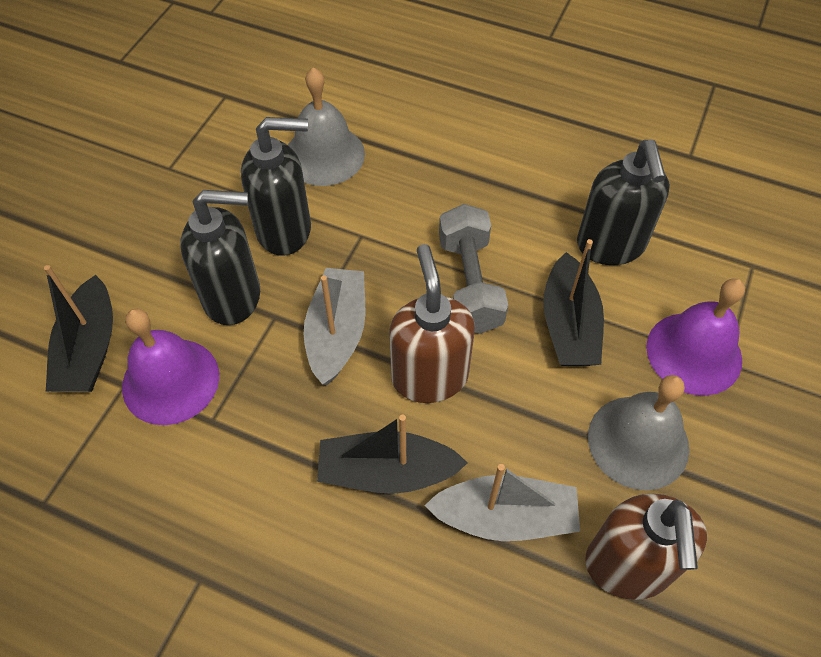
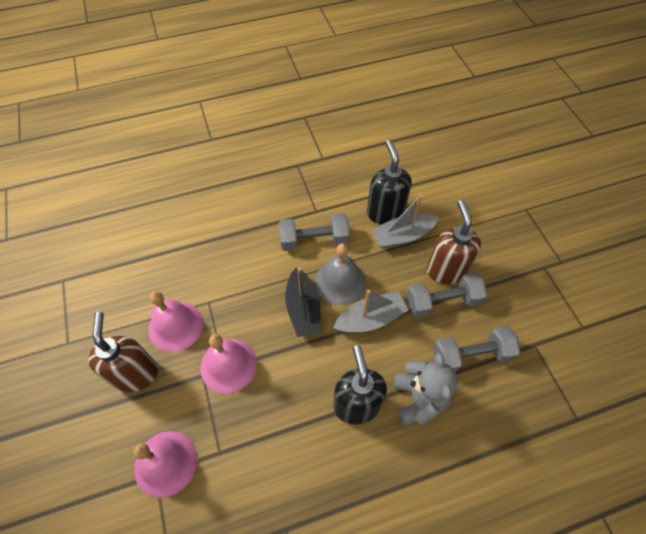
black boat: 3 -> 1
black soap dispenser: 3 -> 2
grey bell: 2 -> 1
grey dumbbell: 1 -> 3
grey teddy bear: 0 -> 1
pink bell: 0 -> 3
purple bell: 2 -> 0

